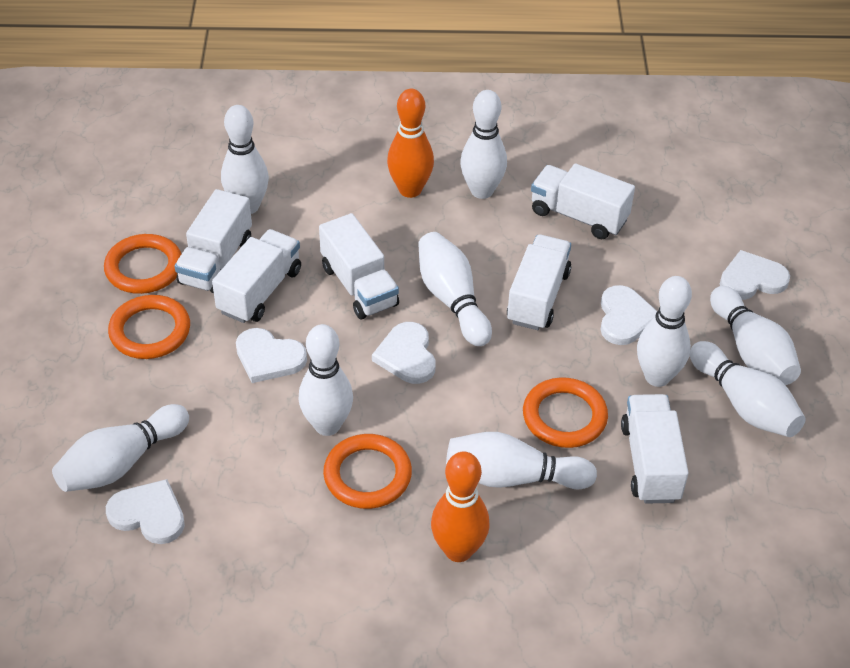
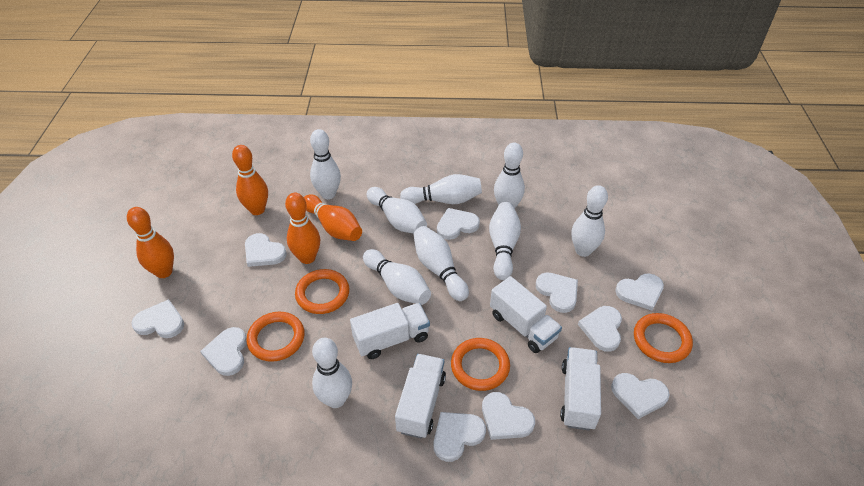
orange bowling pin: 2 -> 4
white heart: 5 -> 10
white truck: 6 -> 4

